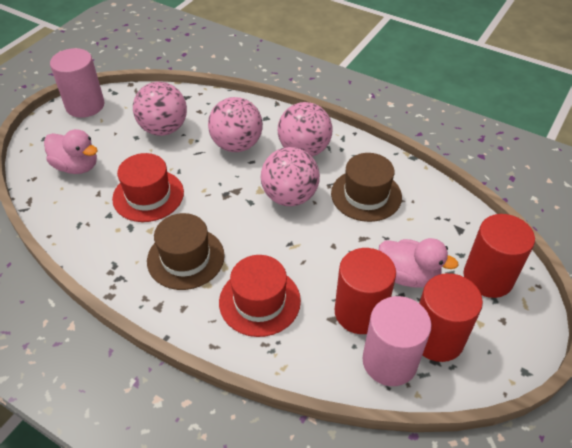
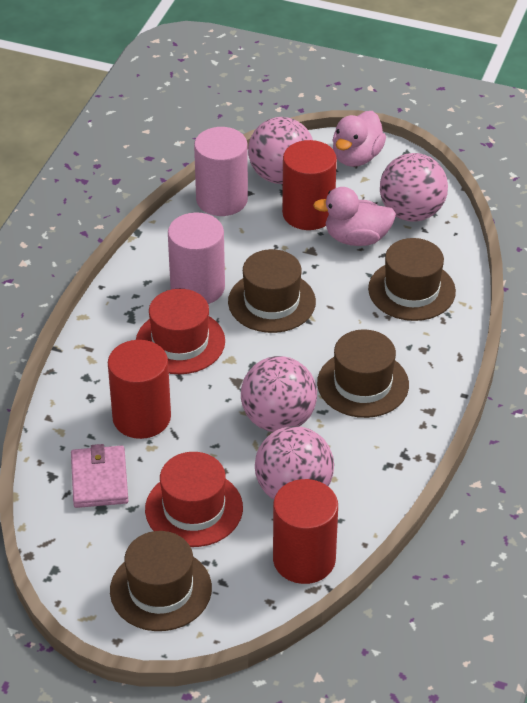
brown hat: 2 -> 4
pink wallet: 0 -> 1

